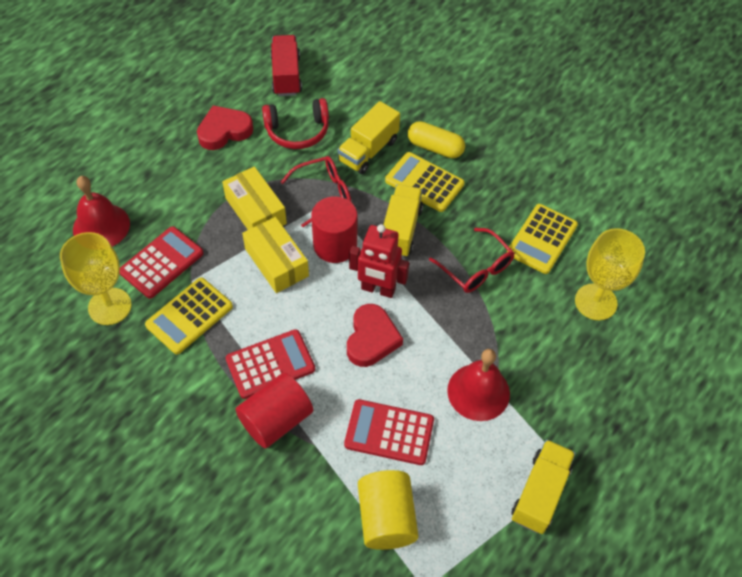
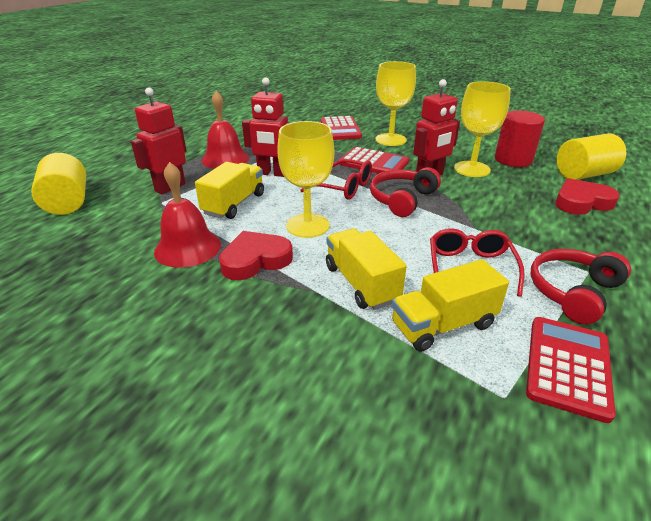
red cylinder: 2 -> 1
red headphones: 1 -> 2
red robot: 1 -> 3
red truck: 1 -> 0
yellow box: 2 -> 0
yellow calculator: 3 -> 0
yellow capsule: 1 -> 0
yellow cylinder: 1 -> 2
yellow goblet: 2 -> 3

